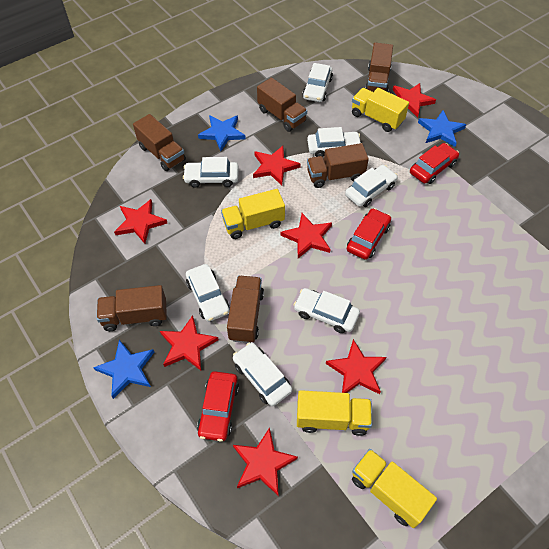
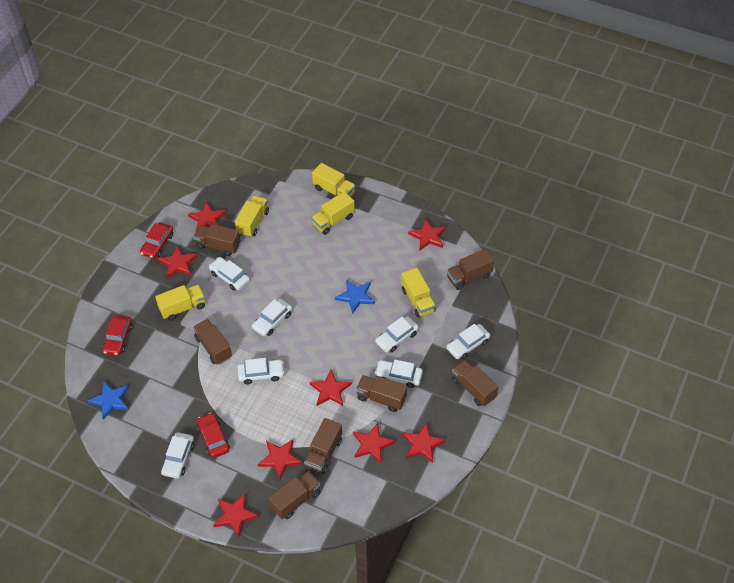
blue star: 3 -> 2
brown truck: 6 -> 7
red star: 7 -> 8
yellow truck: 4 -> 5

